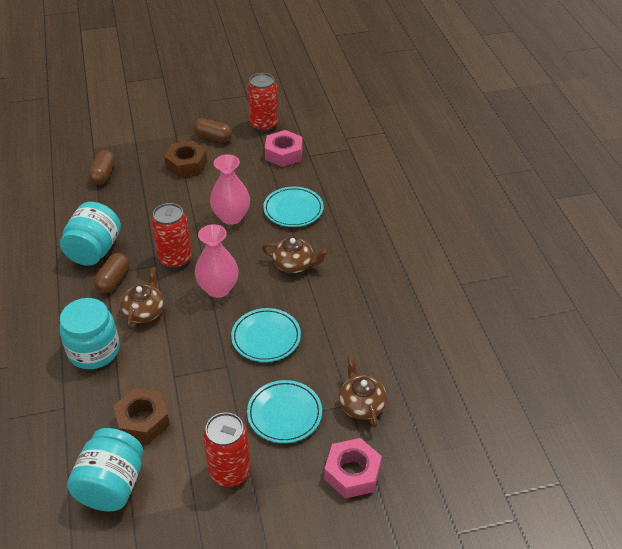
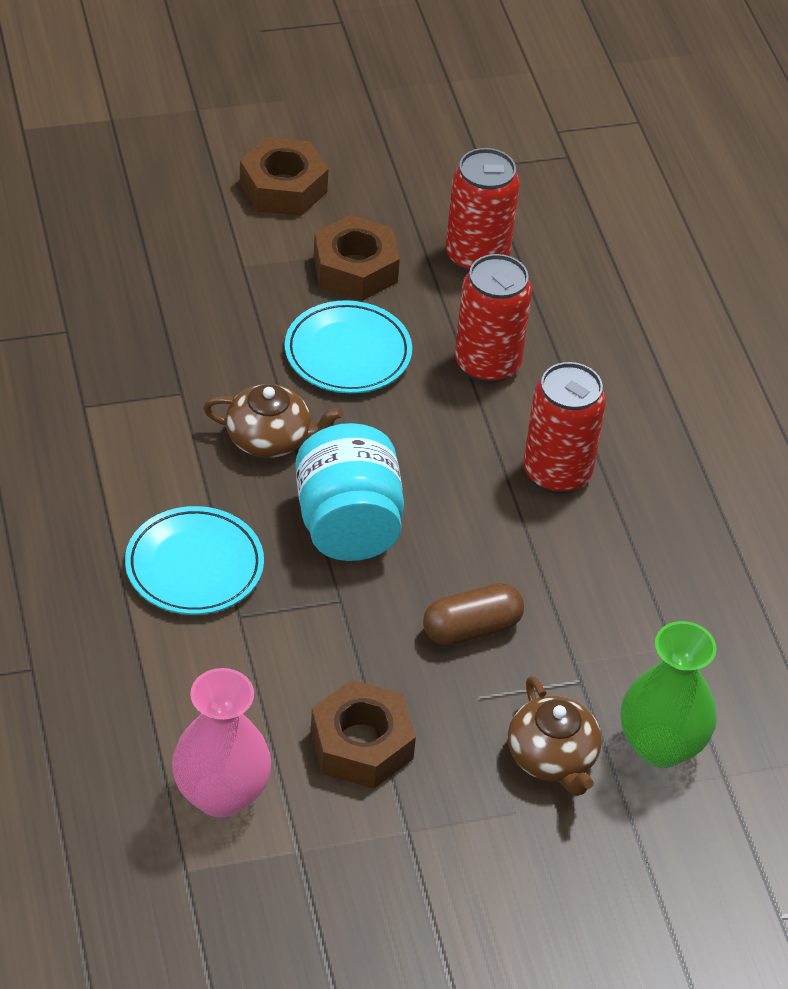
brown capsule: 3 -> 1
brown nut: 2 -> 3
brown teapot: 3 -> 2
green vase: 0 -> 1
pink nut: 2 -> 0
pink vase: 2 -> 1
turquoise jar: 3 -> 1
turquoise plate: 3 -> 2

